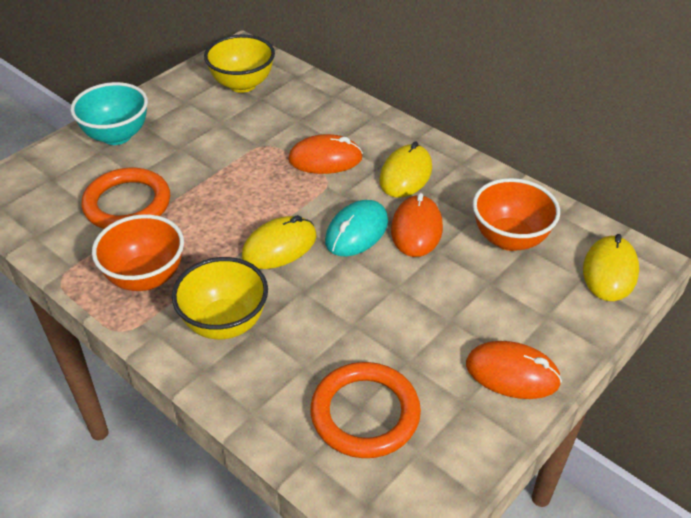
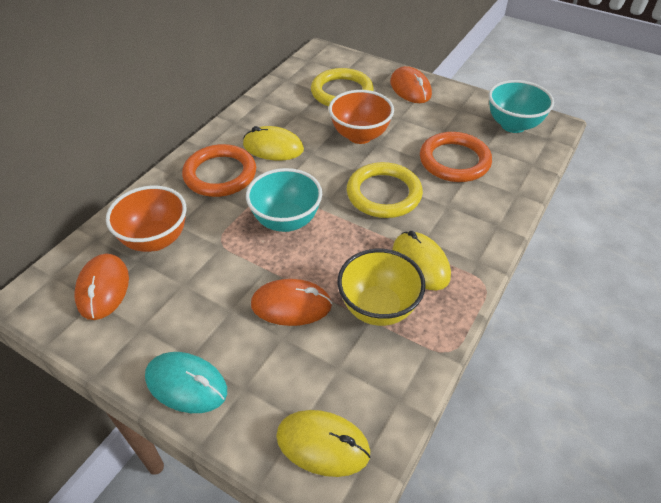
turquoise bowl: 1 -> 2
yellow bowl: 2 -> 1
yellow ring: 0 -> 2

